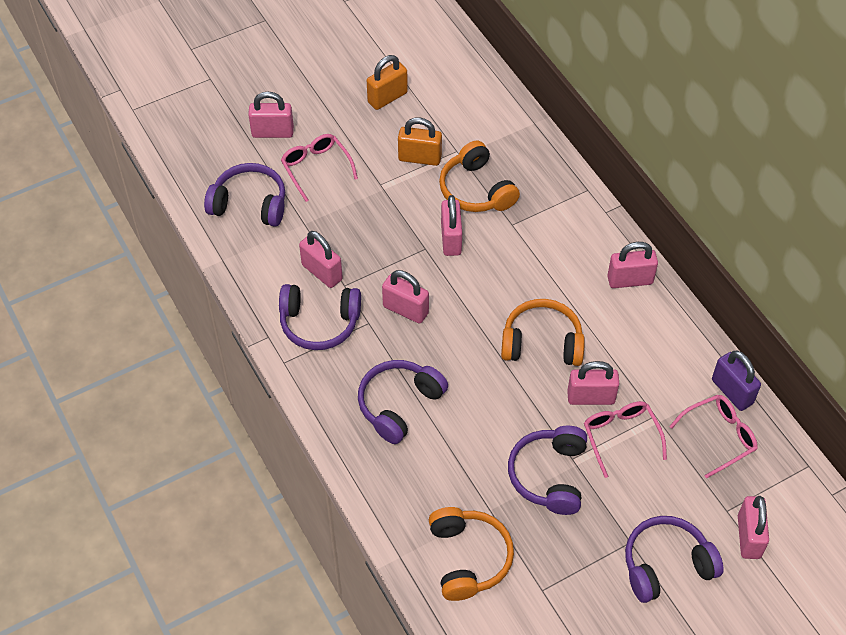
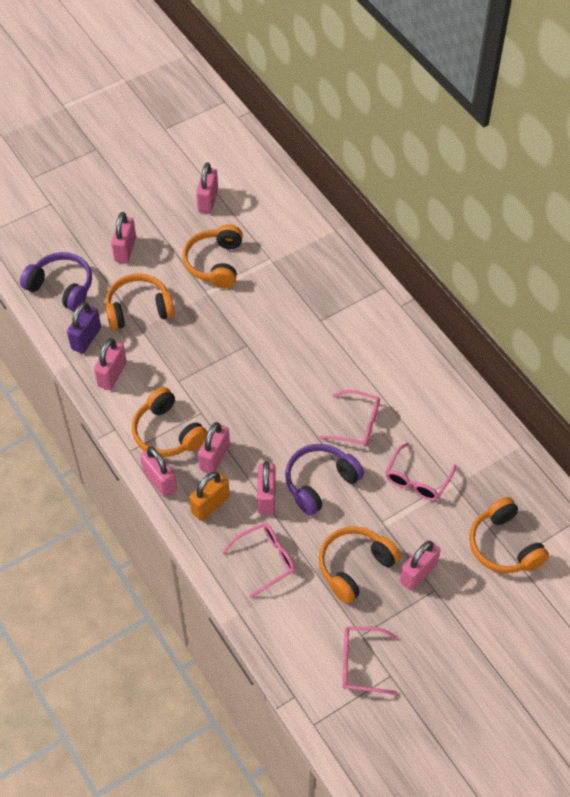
orange headphones: 3 -> 5
orange padlock: 2 -> 1
pink glasses: 3 -> 4
purple headphones: 5 -> 2

